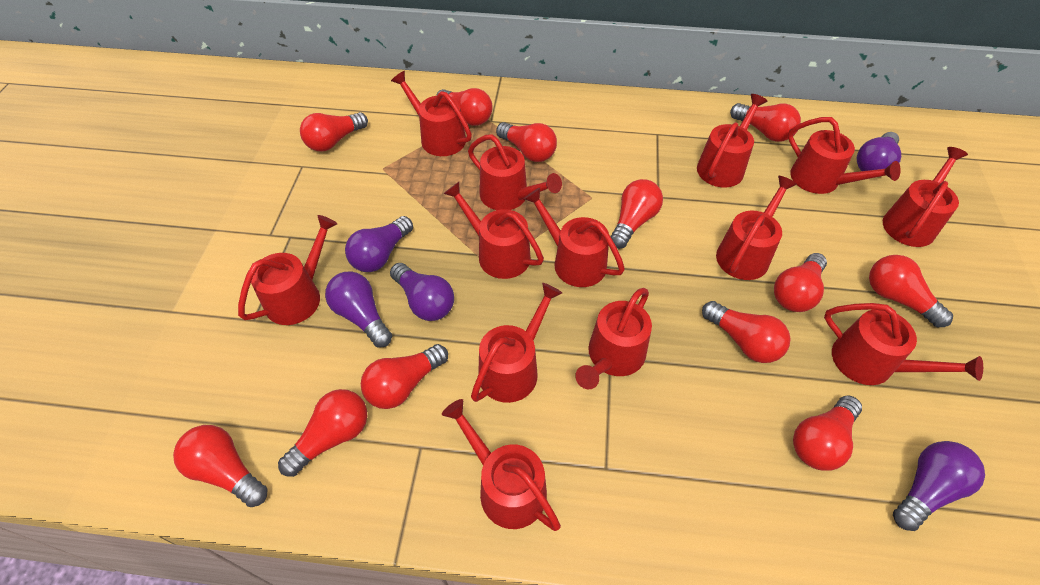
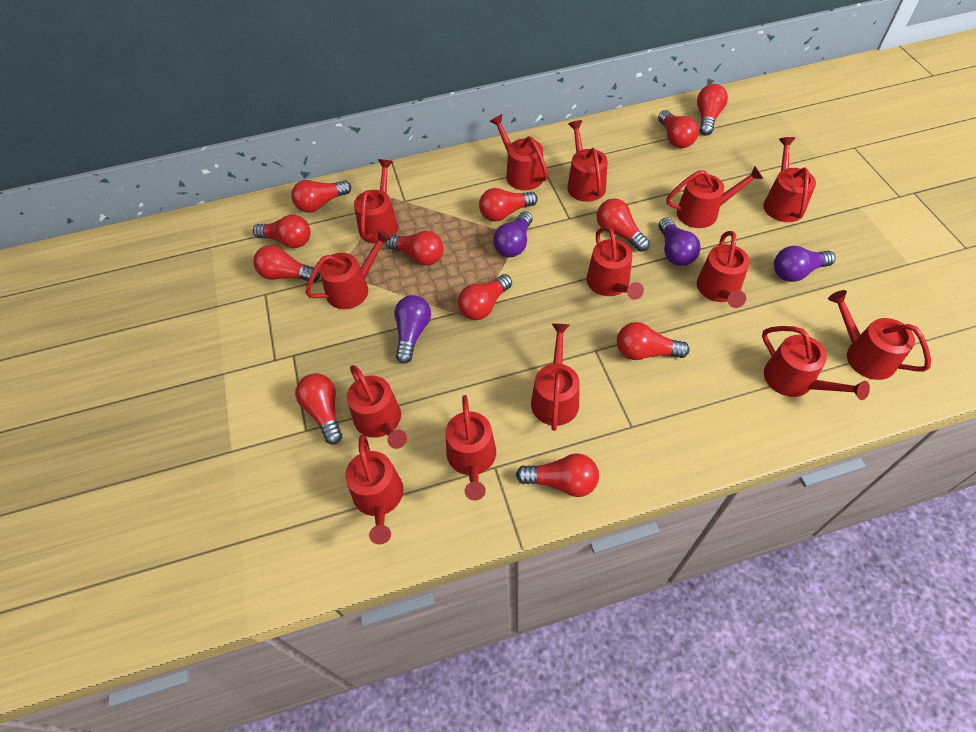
purple light bulb: 5 -> 4
red watering can: 13 -> 14

